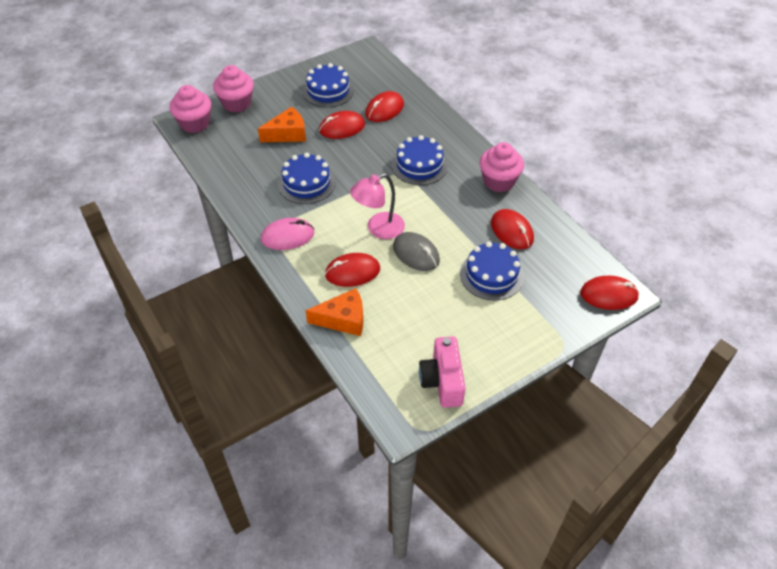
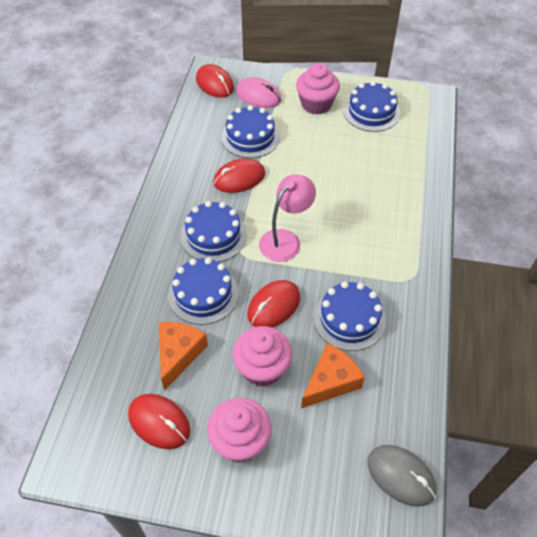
blue cake: 4 -> 5
pink camera: 1 -> 0
red mouse: 5 -> 4

